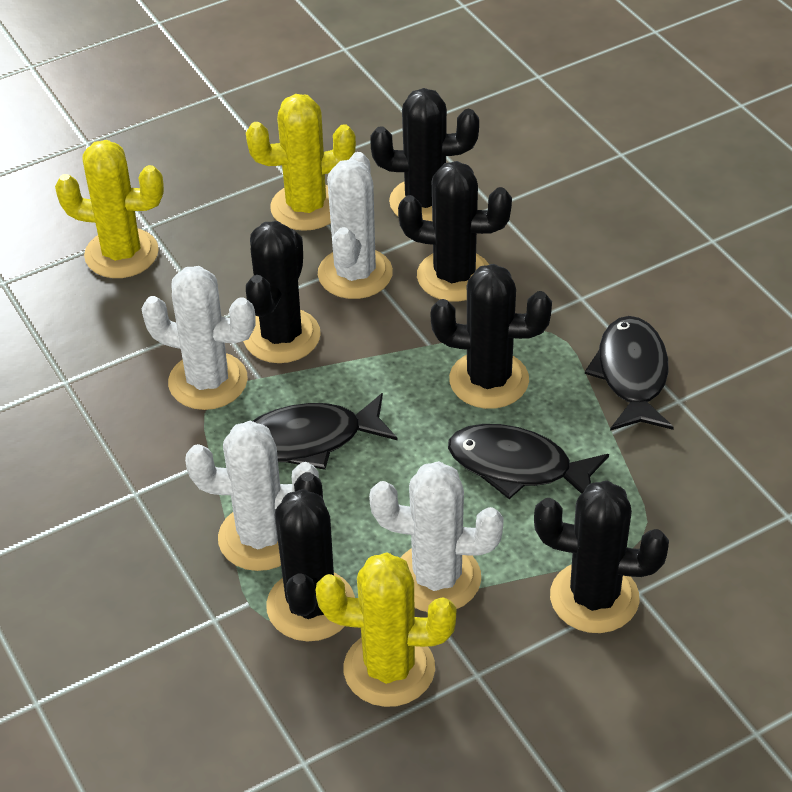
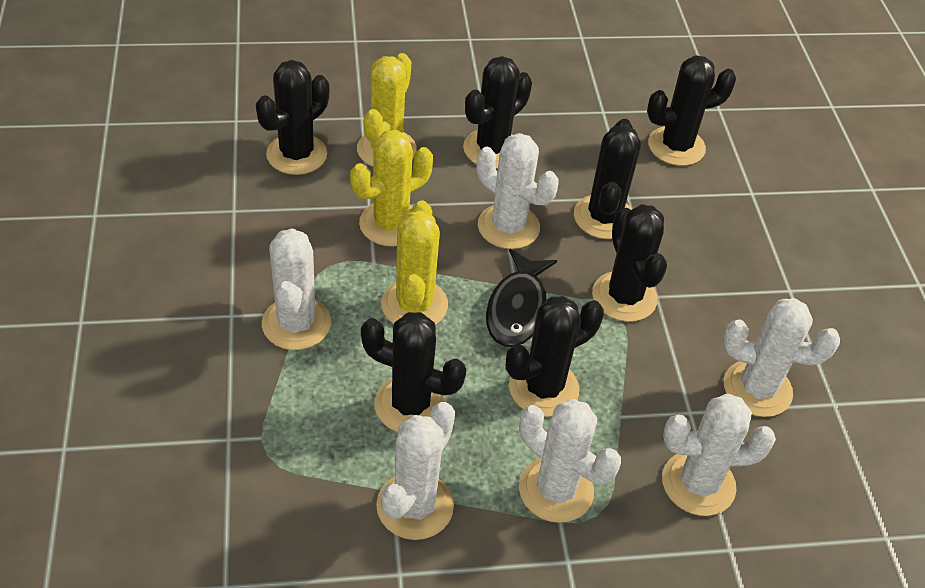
black cactus: 6 -> 7
black fish: 3 -> 1
white cactus: 4 -> 6

